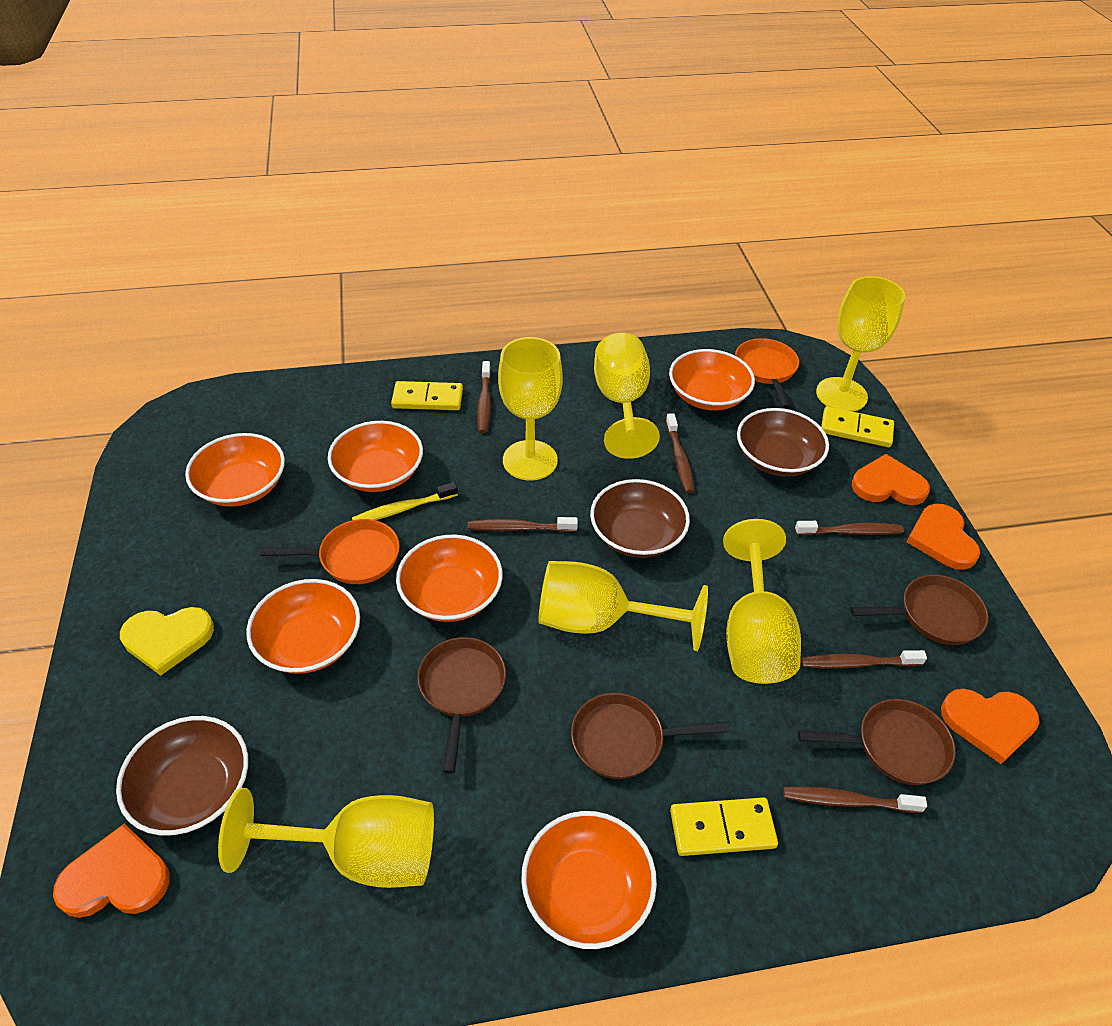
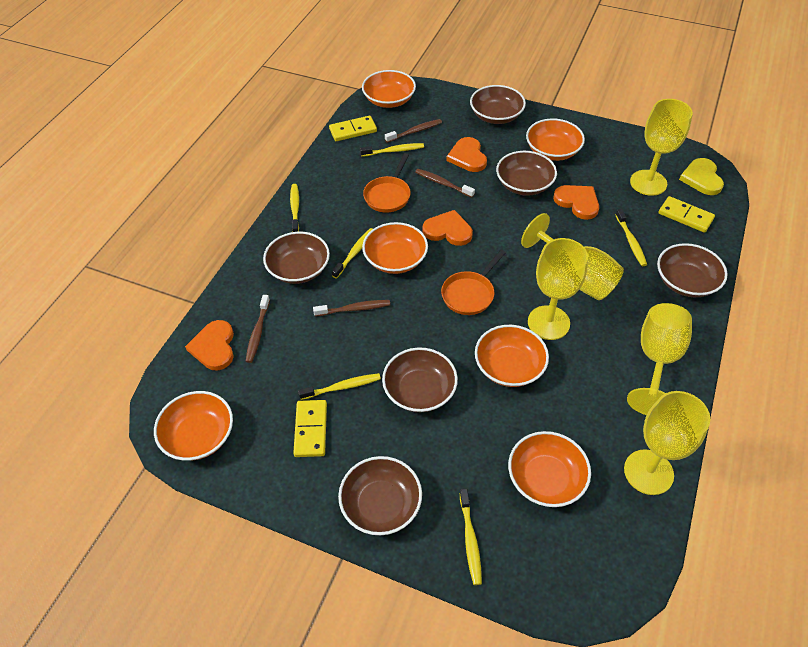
brown bowl: 3 -> 6
brown pan: 4 -> 0
brown toothbrush: 6 -> 4
yellow goblet: 6 -> 5
yellow toothbrush: 1 -> 6

